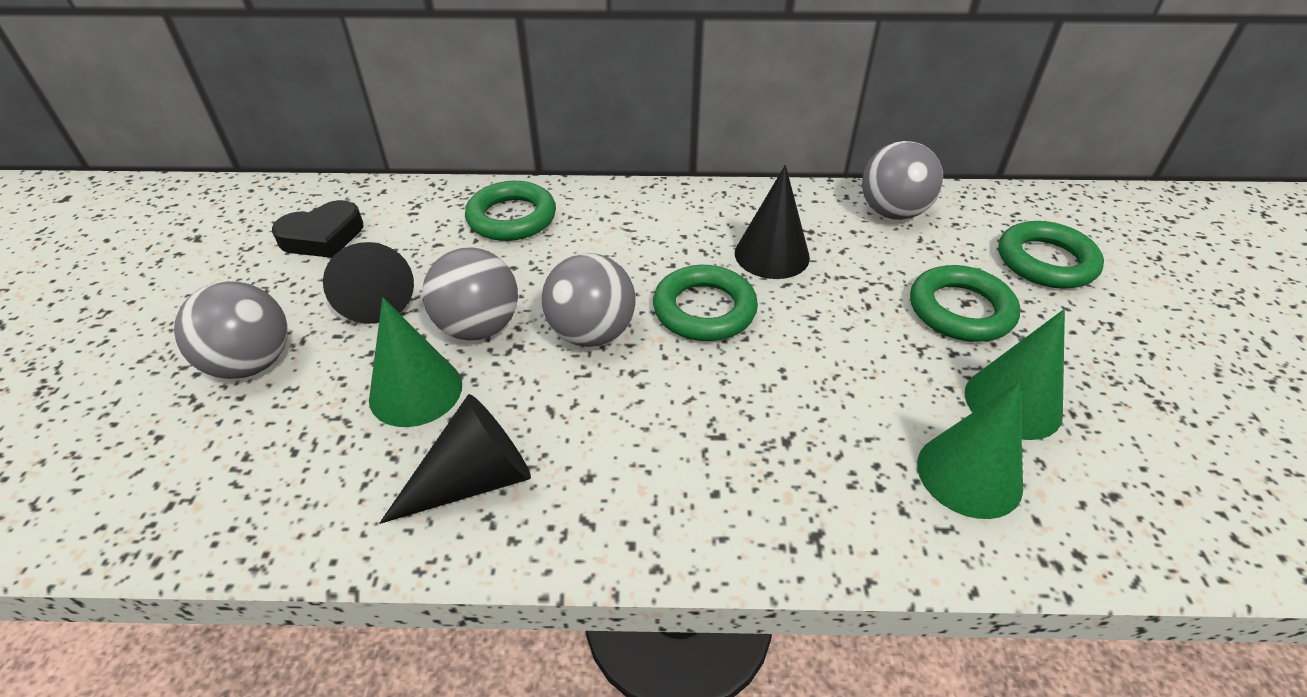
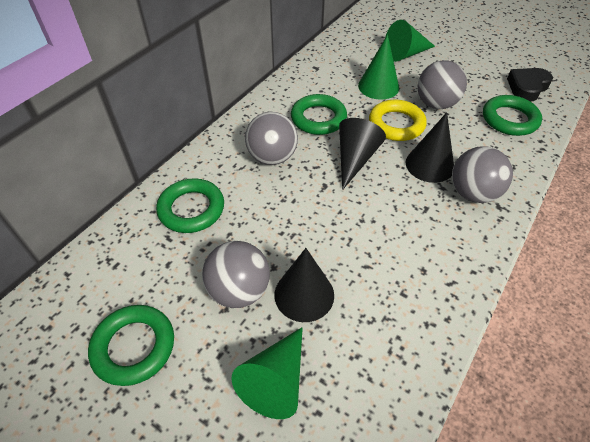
yellow ring: 0 -> 1

